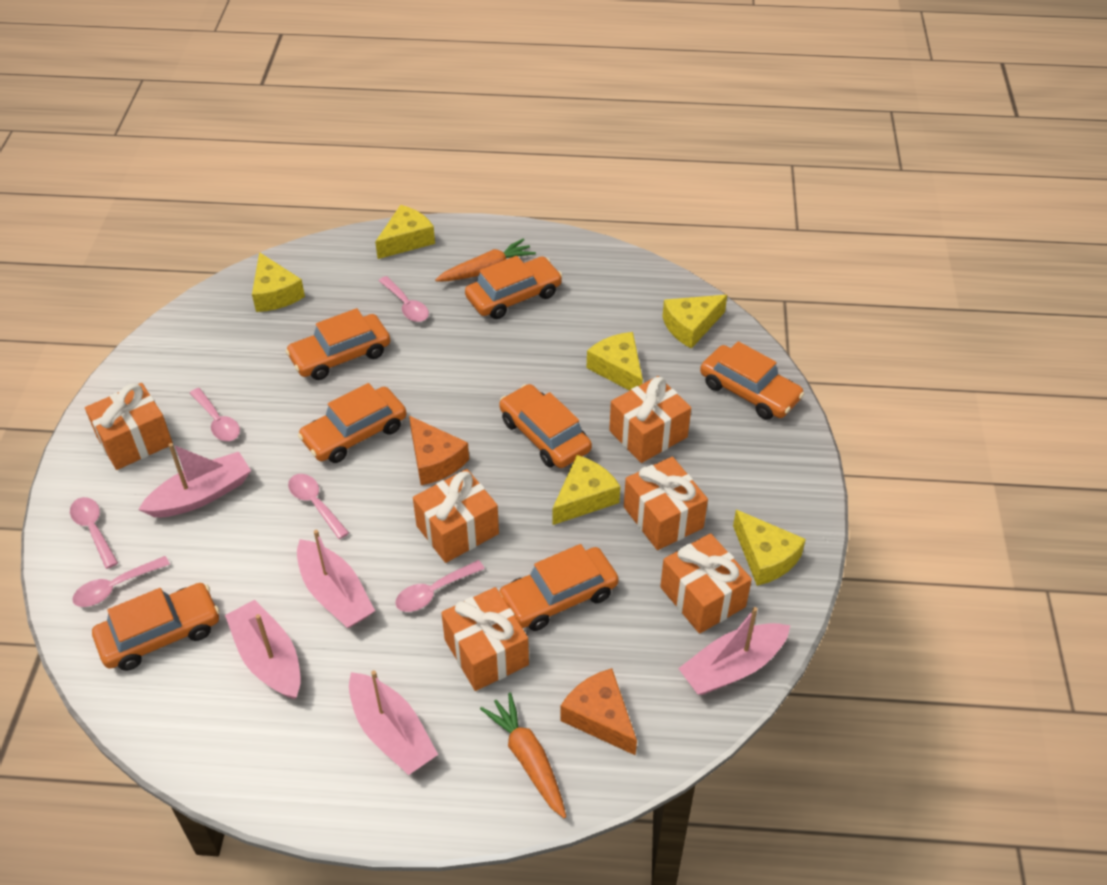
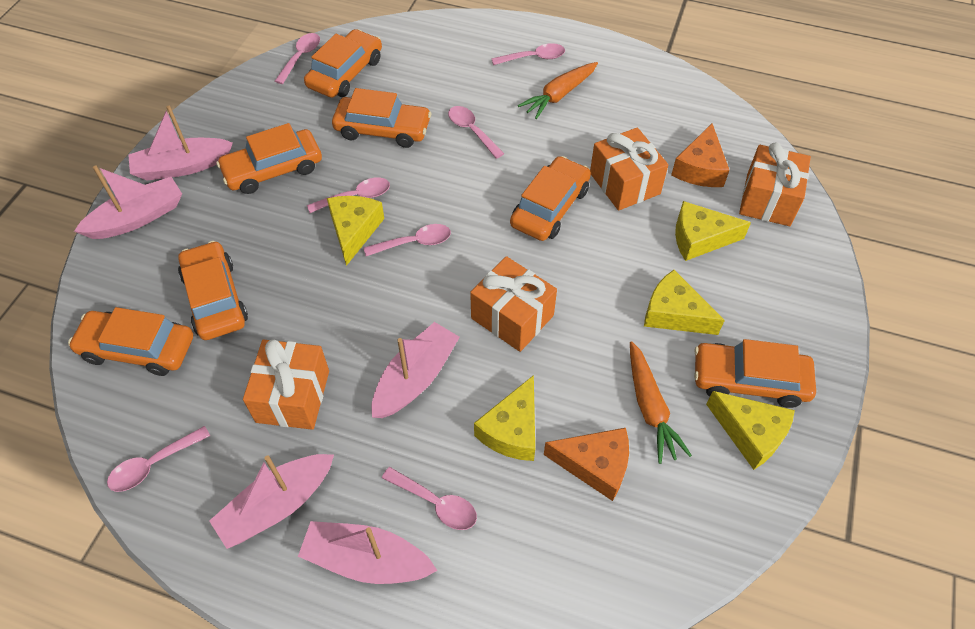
orange gift: 6 -> 4
pink spoon: 6 -> 7
yellow cheese: 6 -> 5

